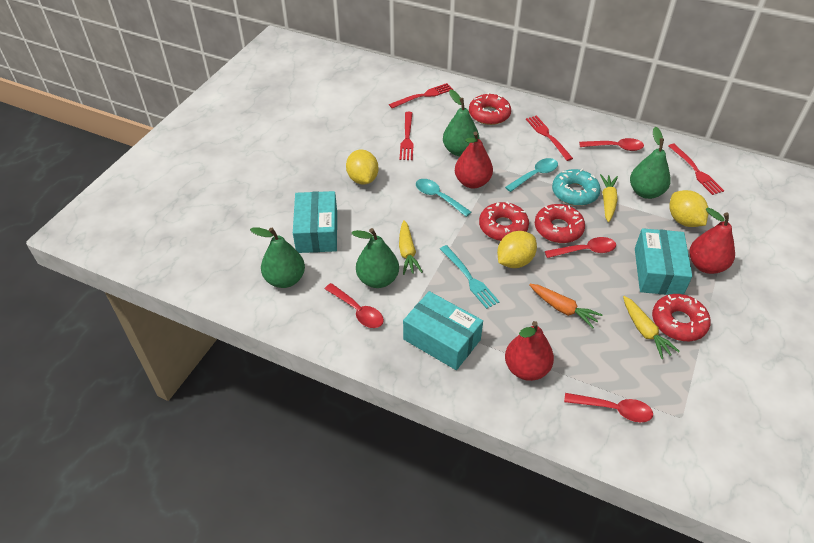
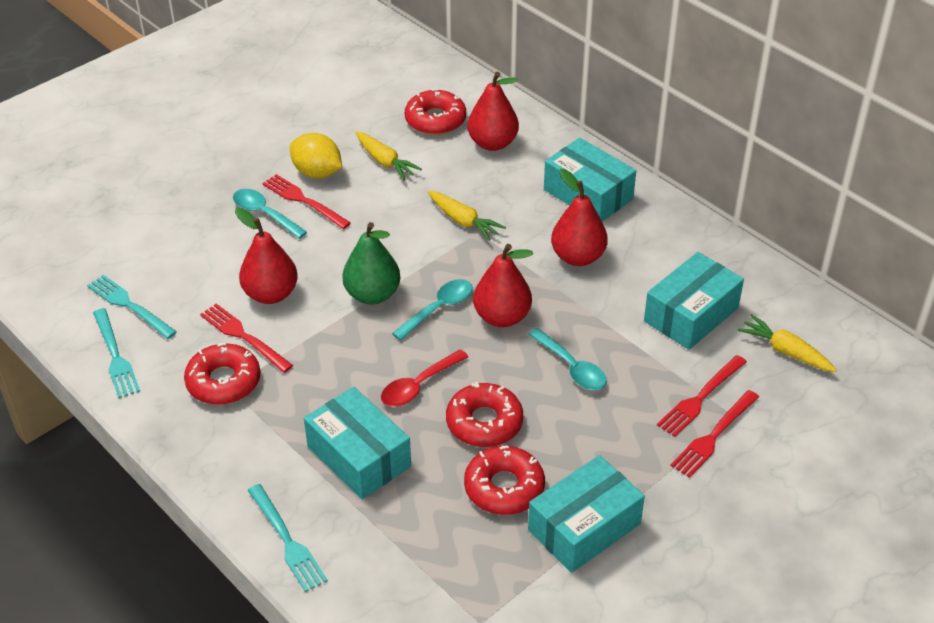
green pear: 4 -> 1
orange carrot: 1 -> 0
red pear: 3 -> 4
red spoon: 4 -> 1
turquoise box: 3 -> 4
turquoise donut: 1 -> 0
turquoise fork: 1 -> 3
turquoise spoon: 2 -> 3
yellow lemon: 3 -> 1

